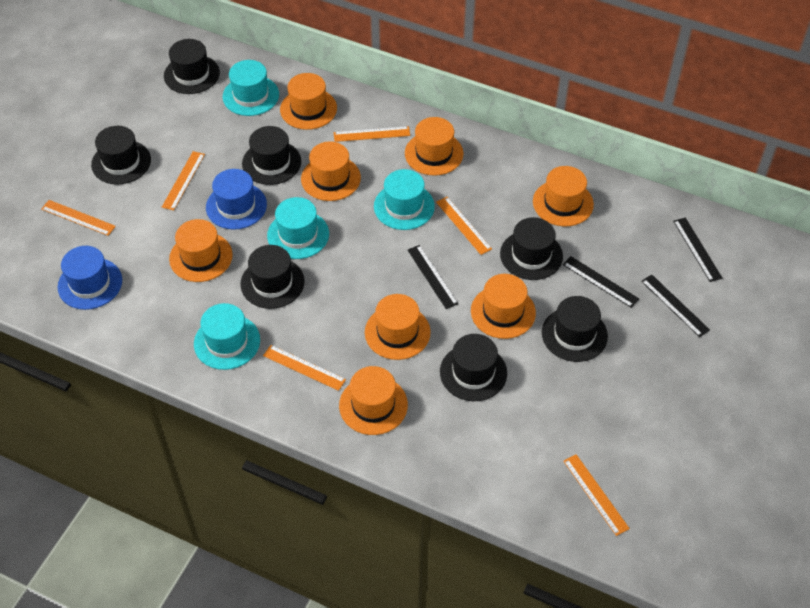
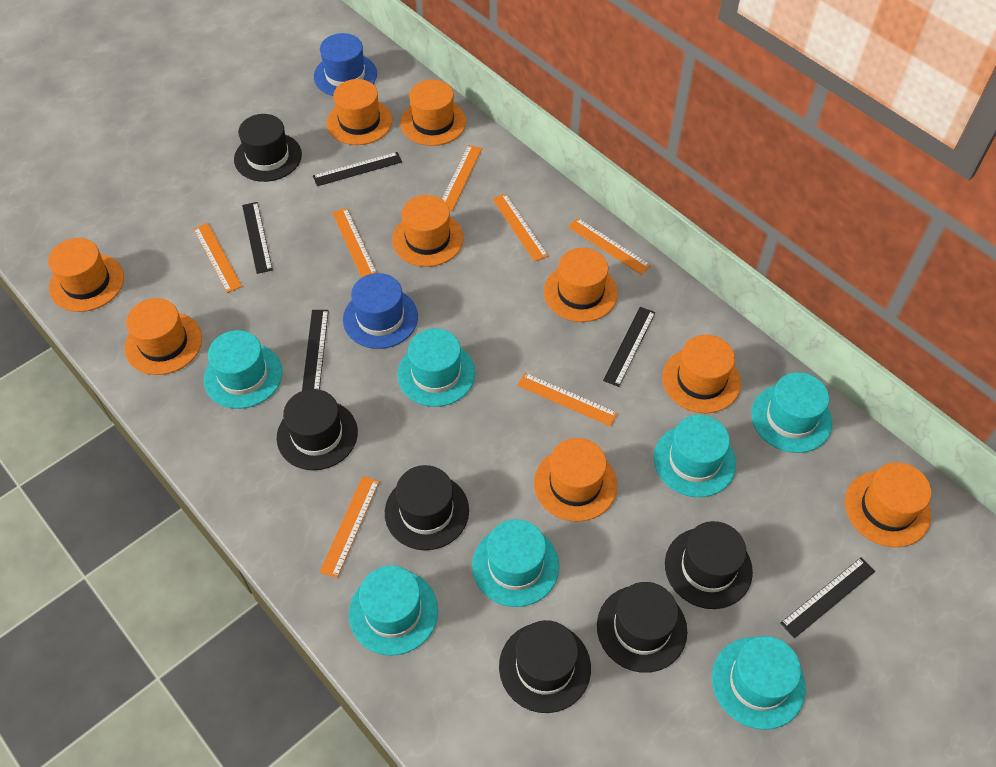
black hat: 7 -> 6
black ruler: 4 -> 5
orange hat: 8 -> 9
orange ruler: 6 -> 7
turquoise hat: 4 -> 7

